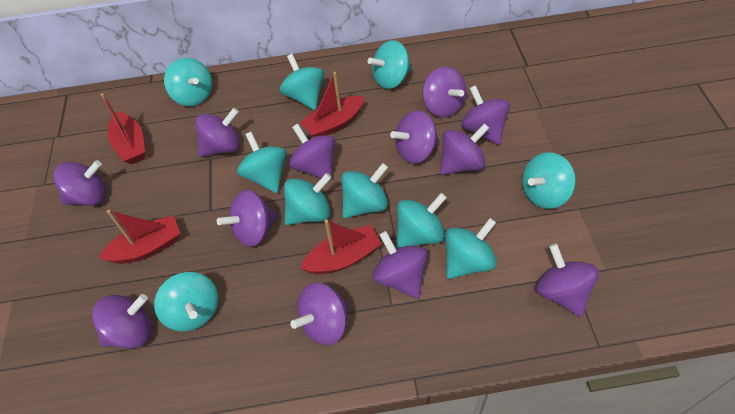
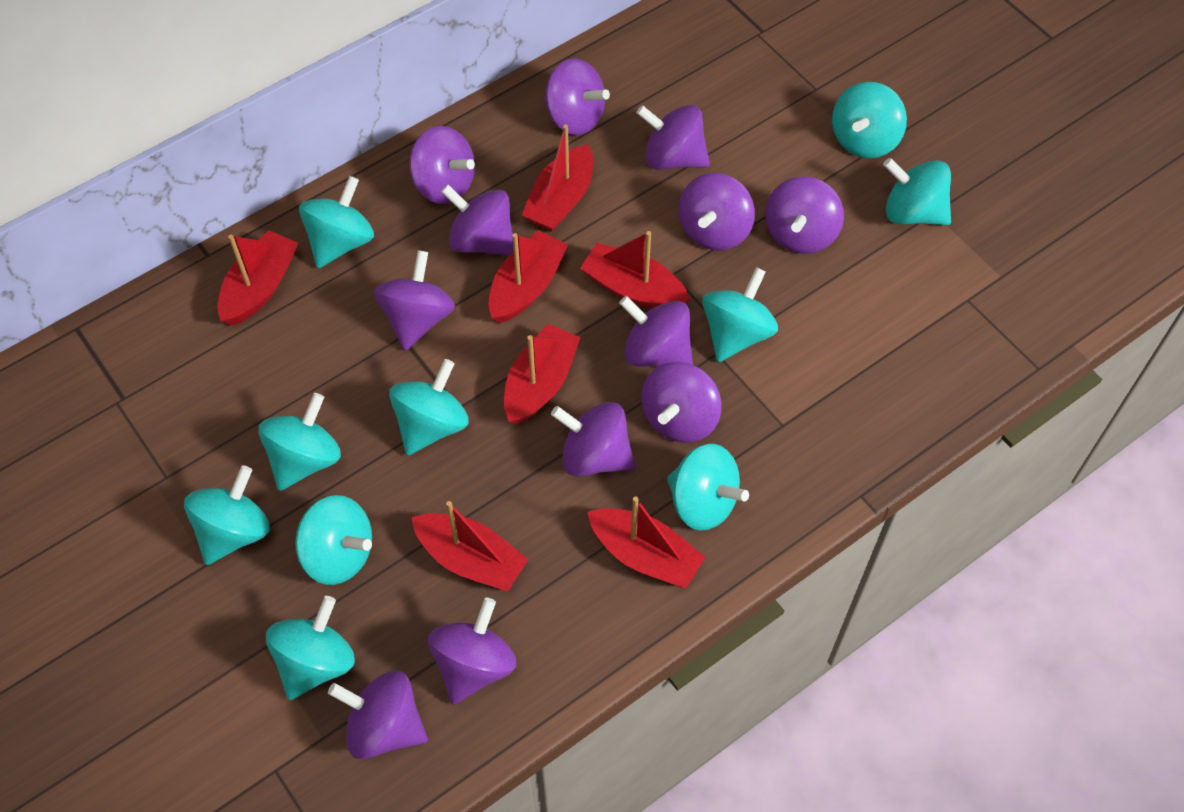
red boat: 4 -> 7

